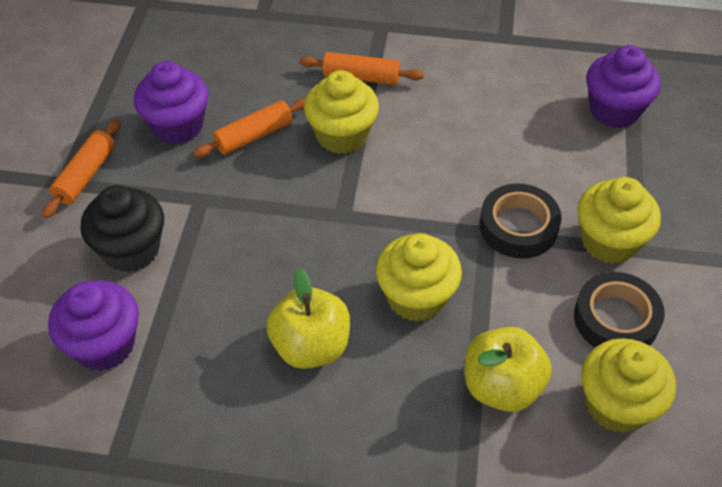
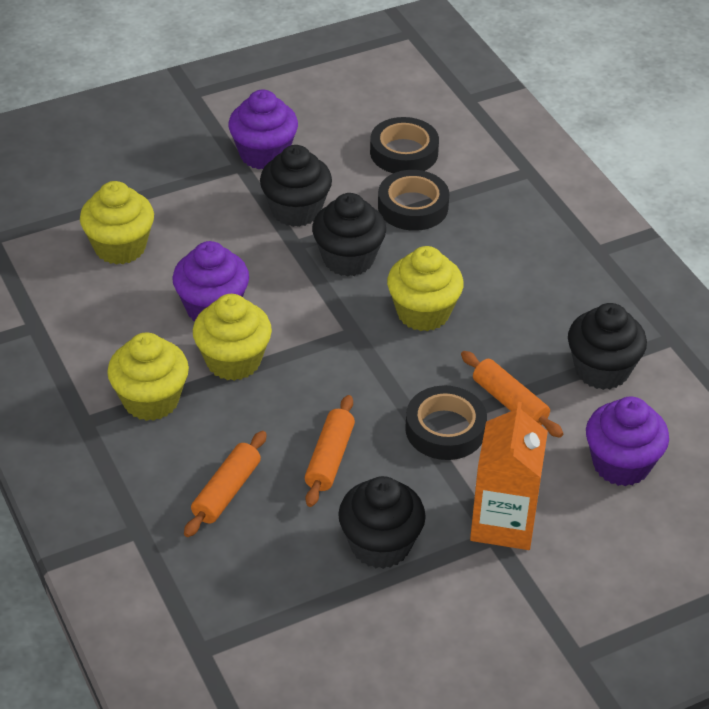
black cupcake: 1 -> 4
black tape: 2 -> 3
orange carton: 0 -> 1
yellow apple: 2 -> 0

